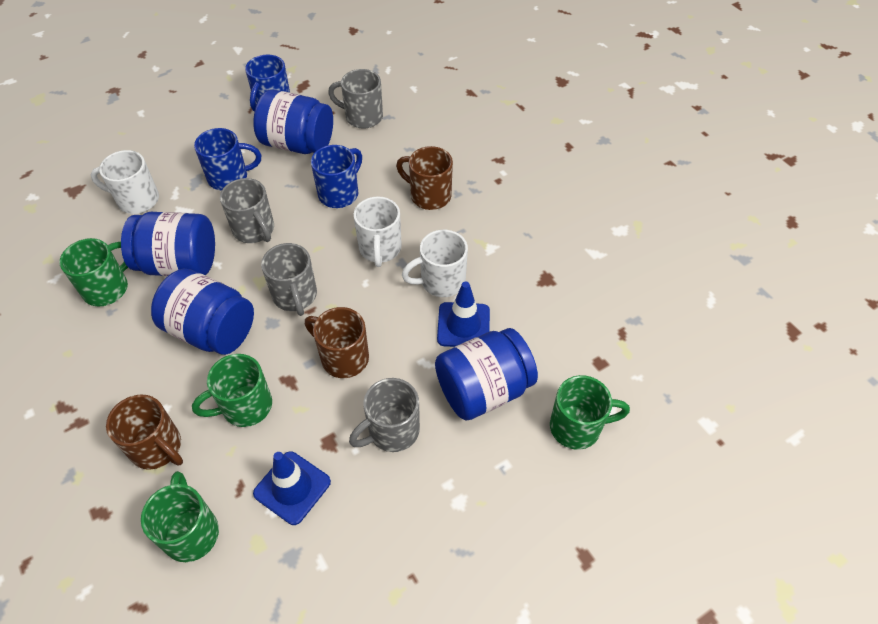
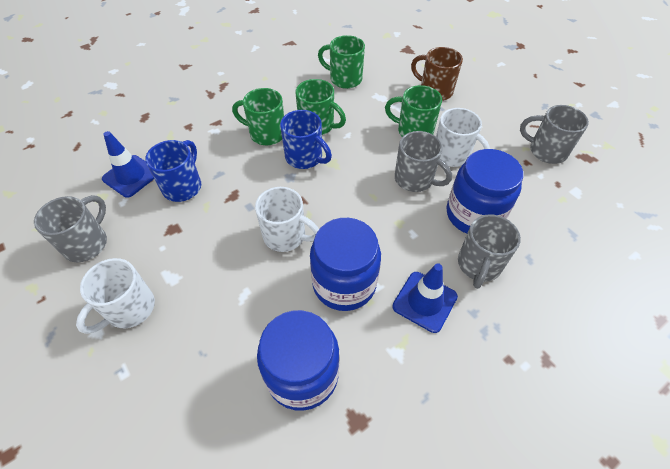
blue jar: 4 -> 3
blue mug: 3 -> 2
brown mug: 3 -> 1

